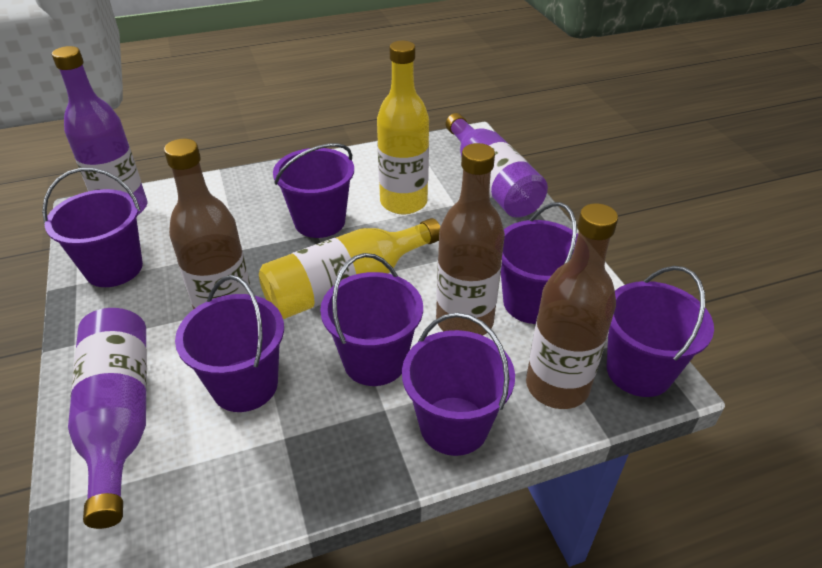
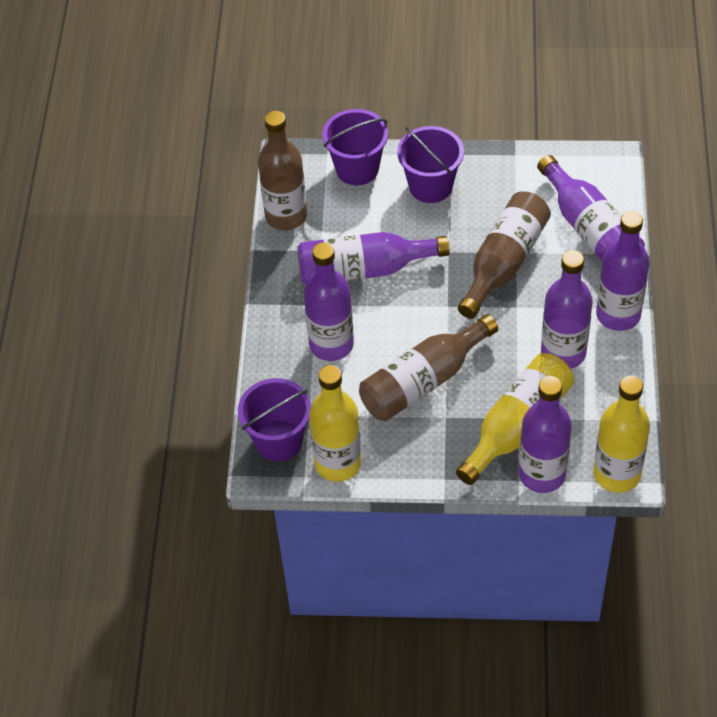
purple bottle: 3 -> 6
purple bucket: 7 -> 3
yellow bottle: 2 -> 3

